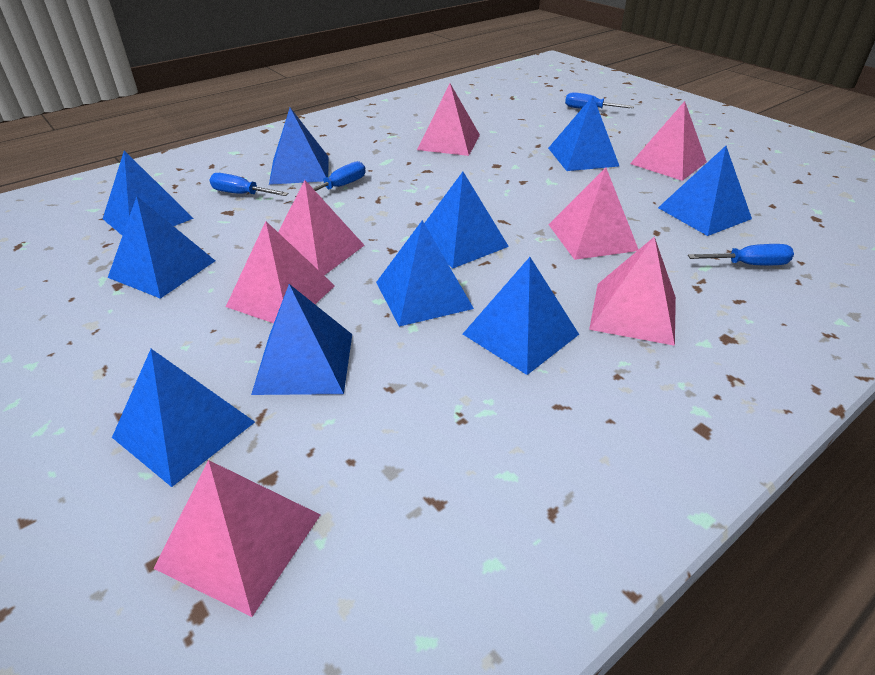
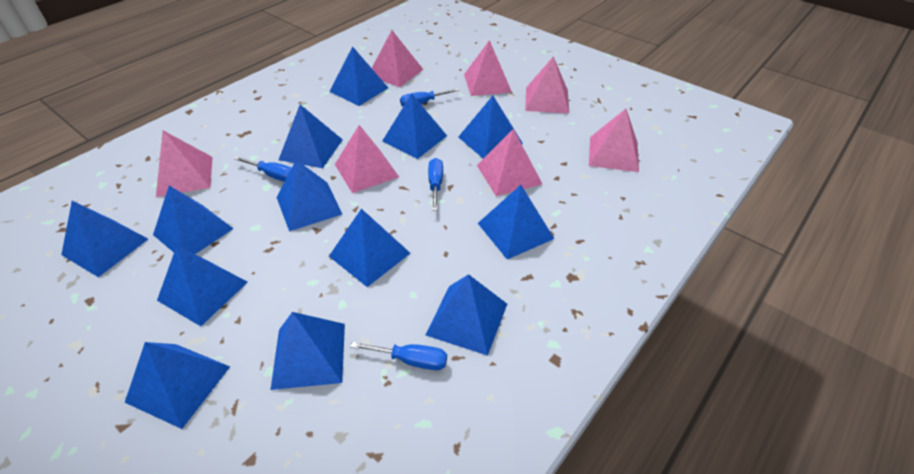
blue pyramid: 10 -> 13

